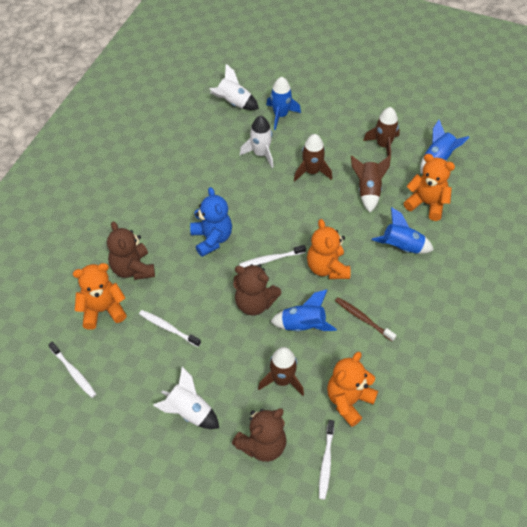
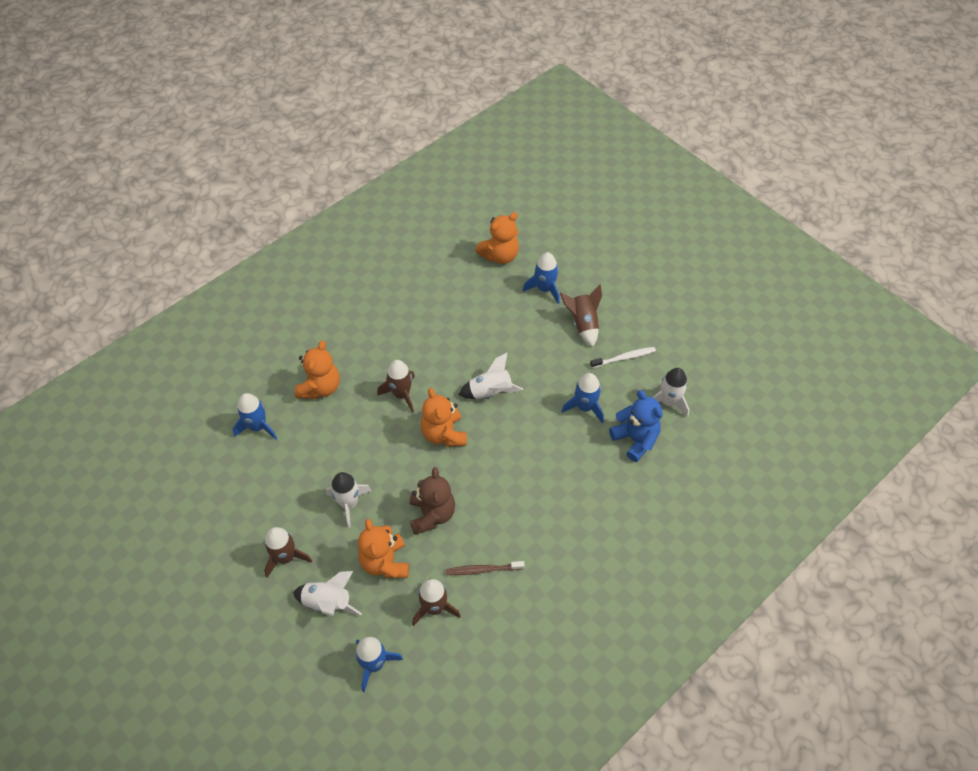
brown teddy bear: 3 -> 1
white rocket: 3 -> 4
white toothbrush: 4 -> 1

